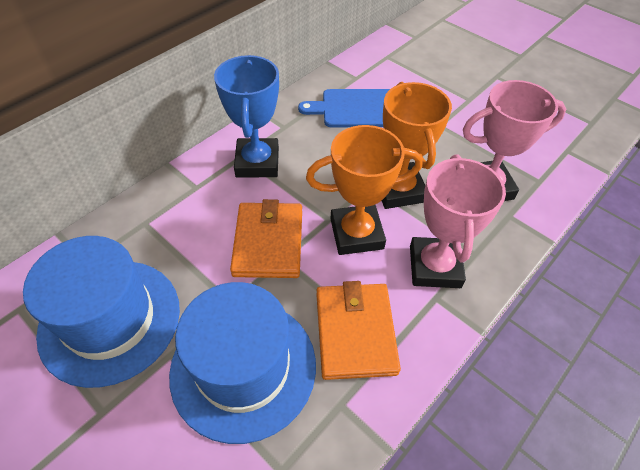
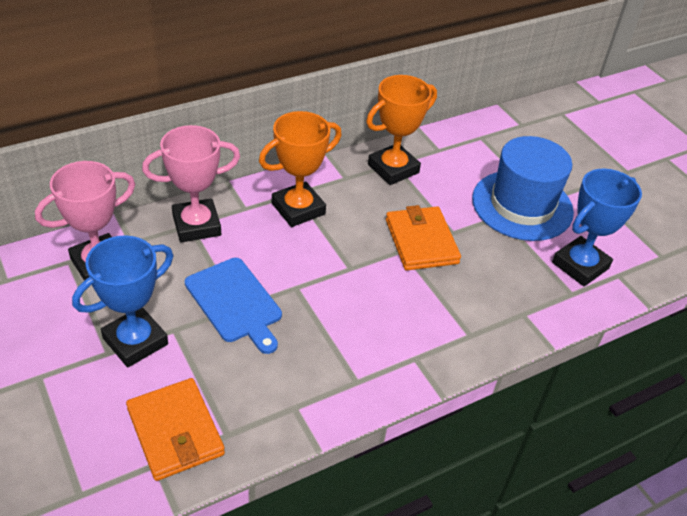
blue hat: 2 -> 1
blue trophy: 1 -> 2

